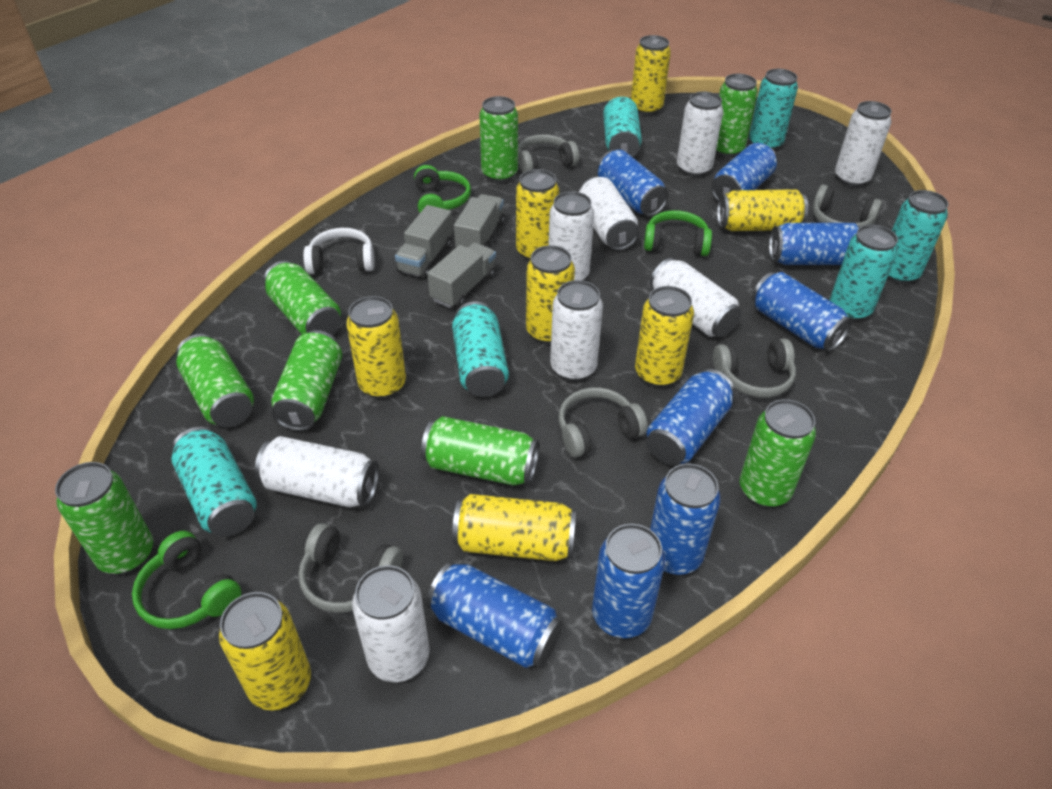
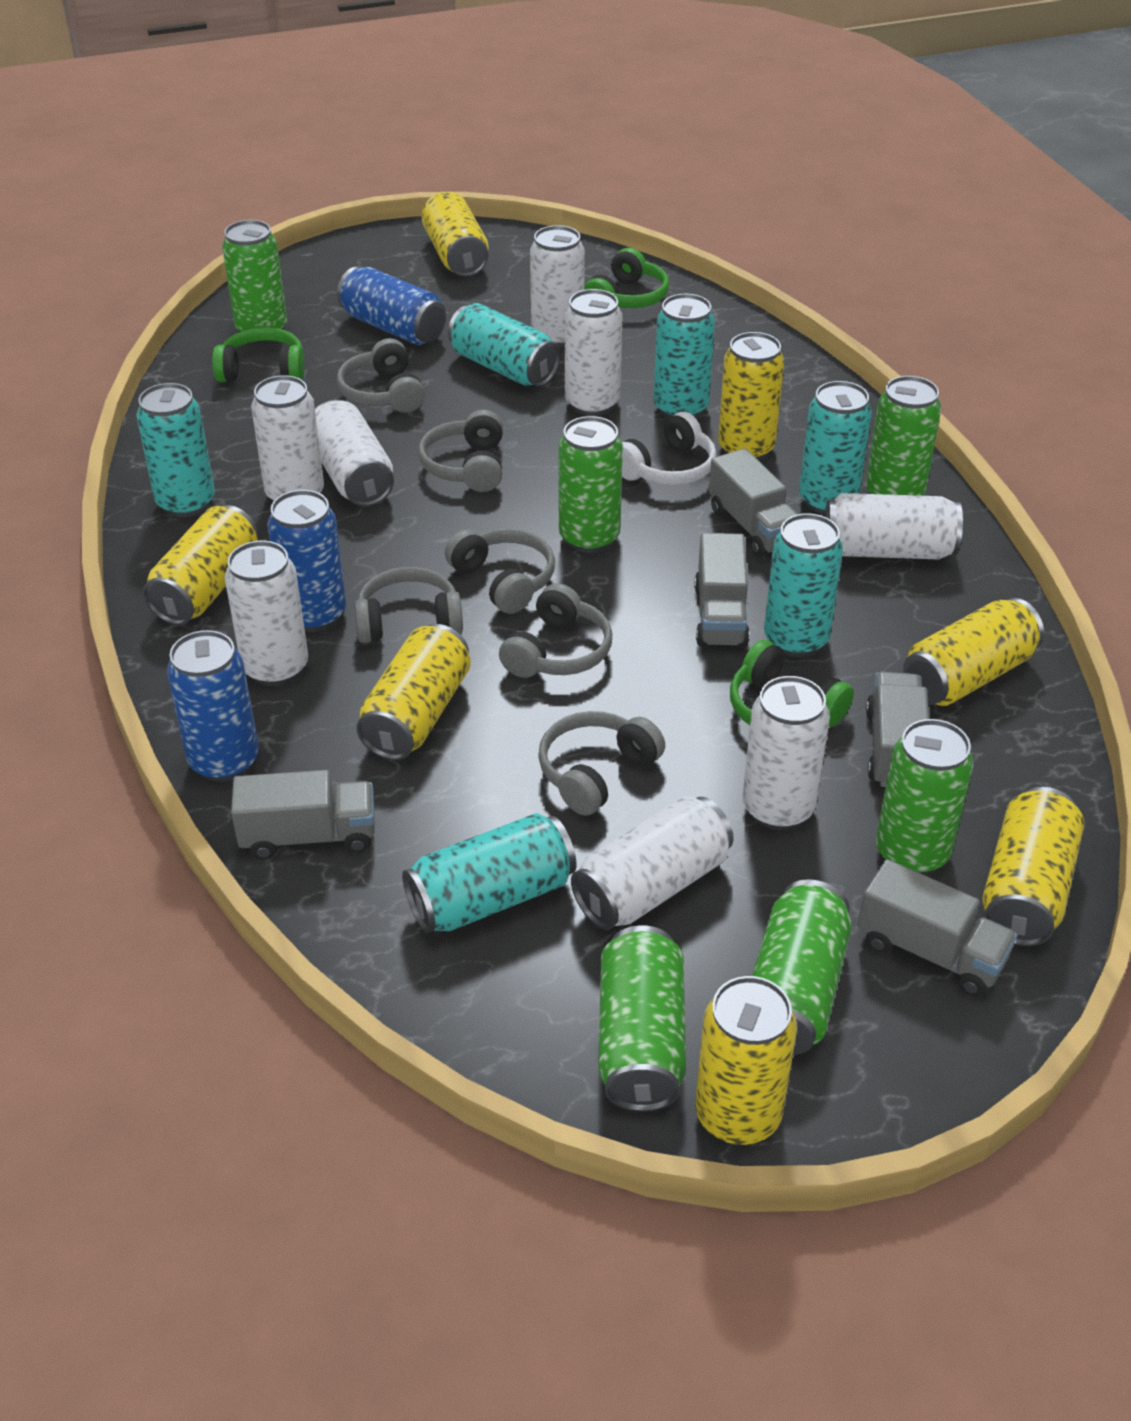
blue can: 8 -> 3
green can: 8 -> 6
grey headphones: 5 -> 6
grey truck: 3 -> 5
yellow can: 8 -> 7

